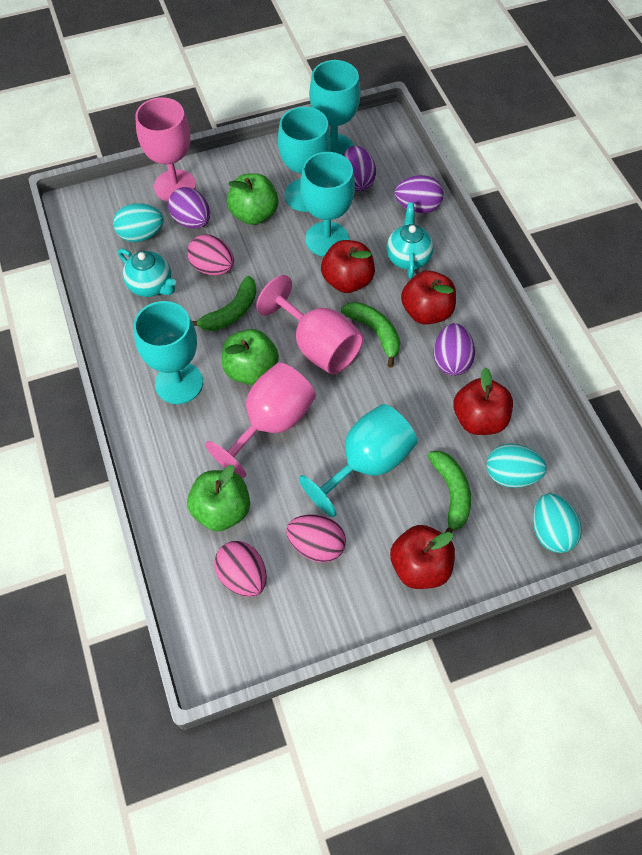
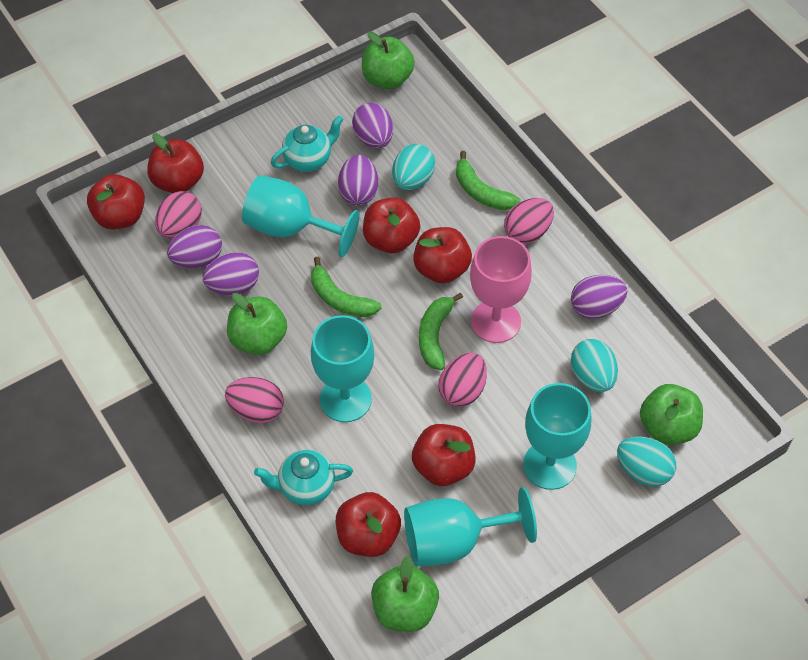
green apple: 3 -> 4
pink egg: 3 -> 4
pink goblet: 3 -> 1
purple egg: 4 -> 5
red apple: 4 -> 6
turquoise goblet: 5 -> 4

